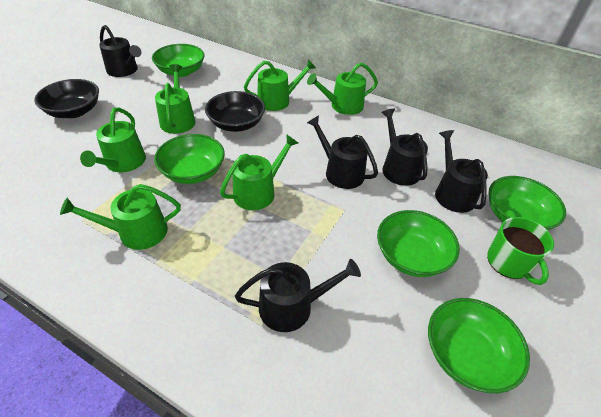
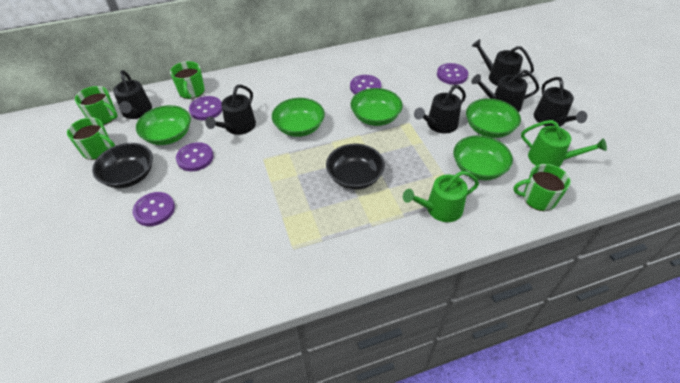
black watering can: 5 -> 6
green mug: 1 -> 4
green watering can: 6 -> 2
purple button: 0 -> 5

